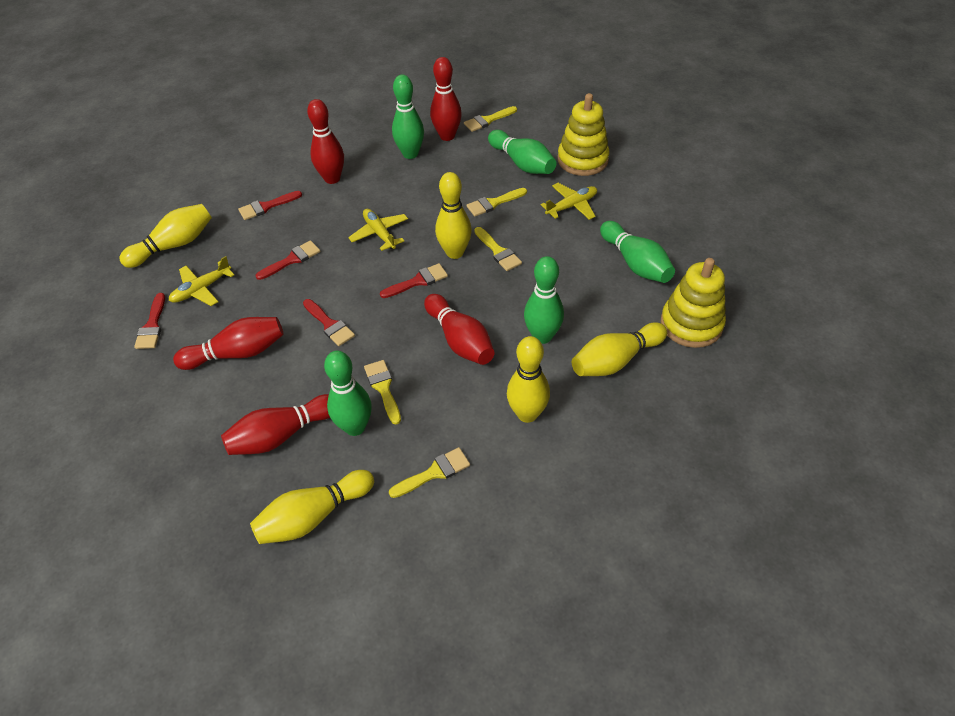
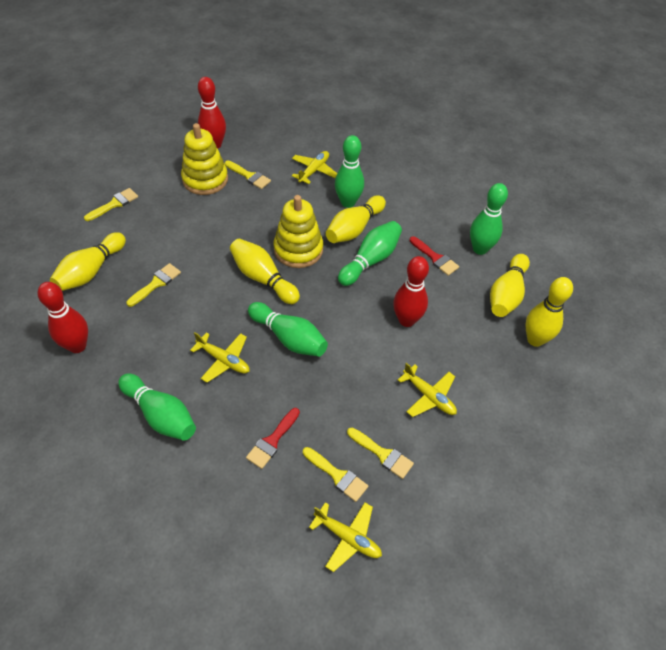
red bowling pin: 5 -> 3
red brush: 5 -> 2
yellow plane: 3 -> 4

